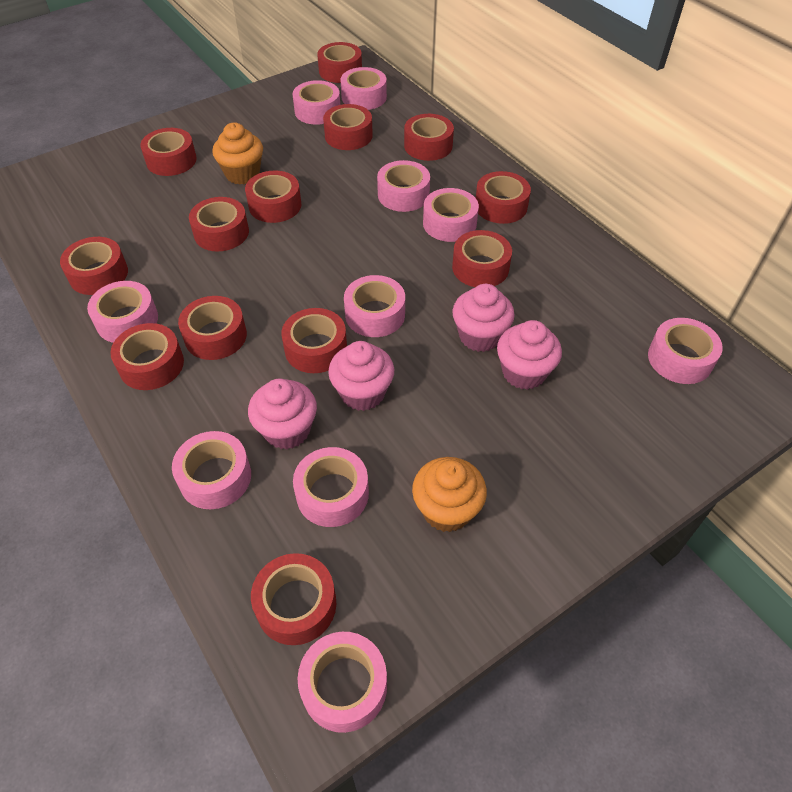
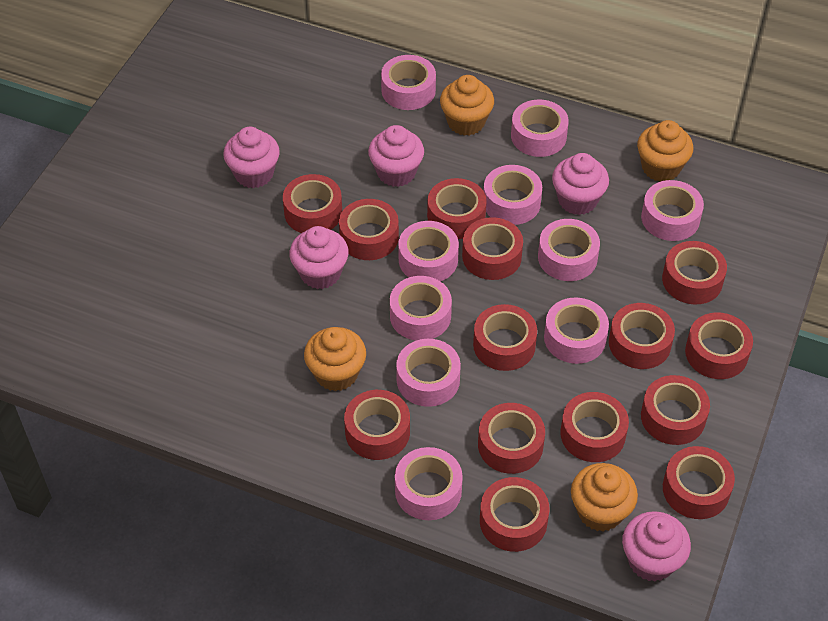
orange cupcake: 2 -> 4
pink cupcake: 4 -> 5
red tape: 13 -> 14

